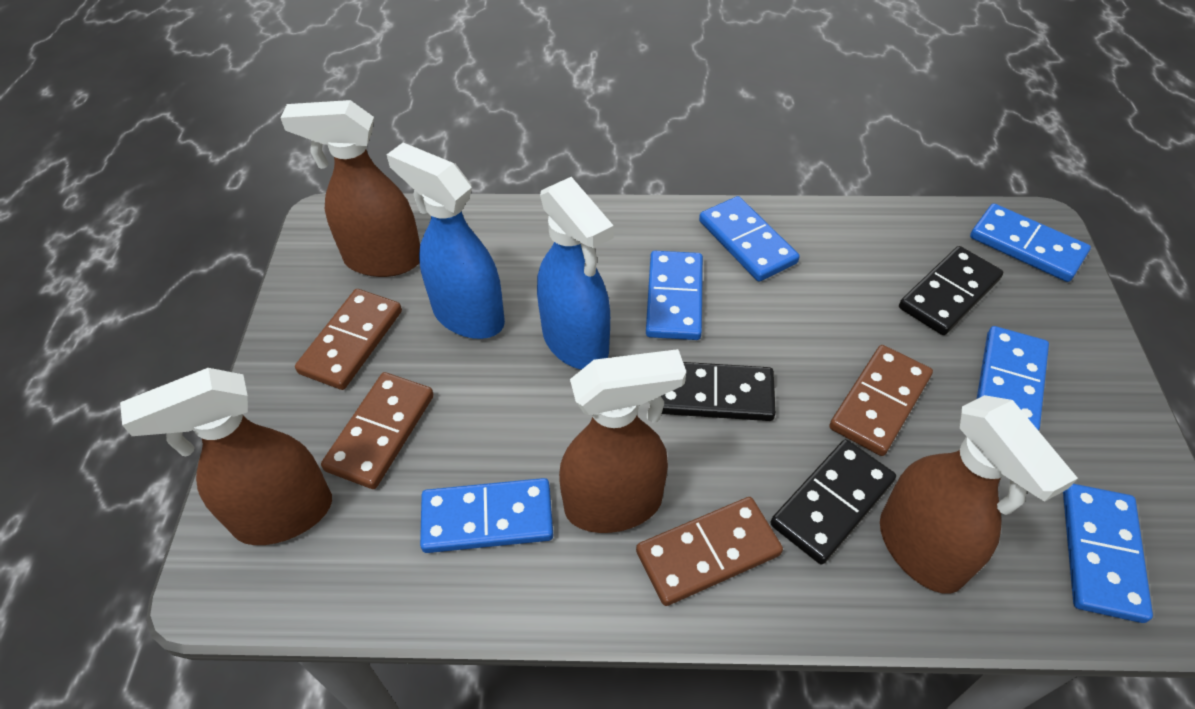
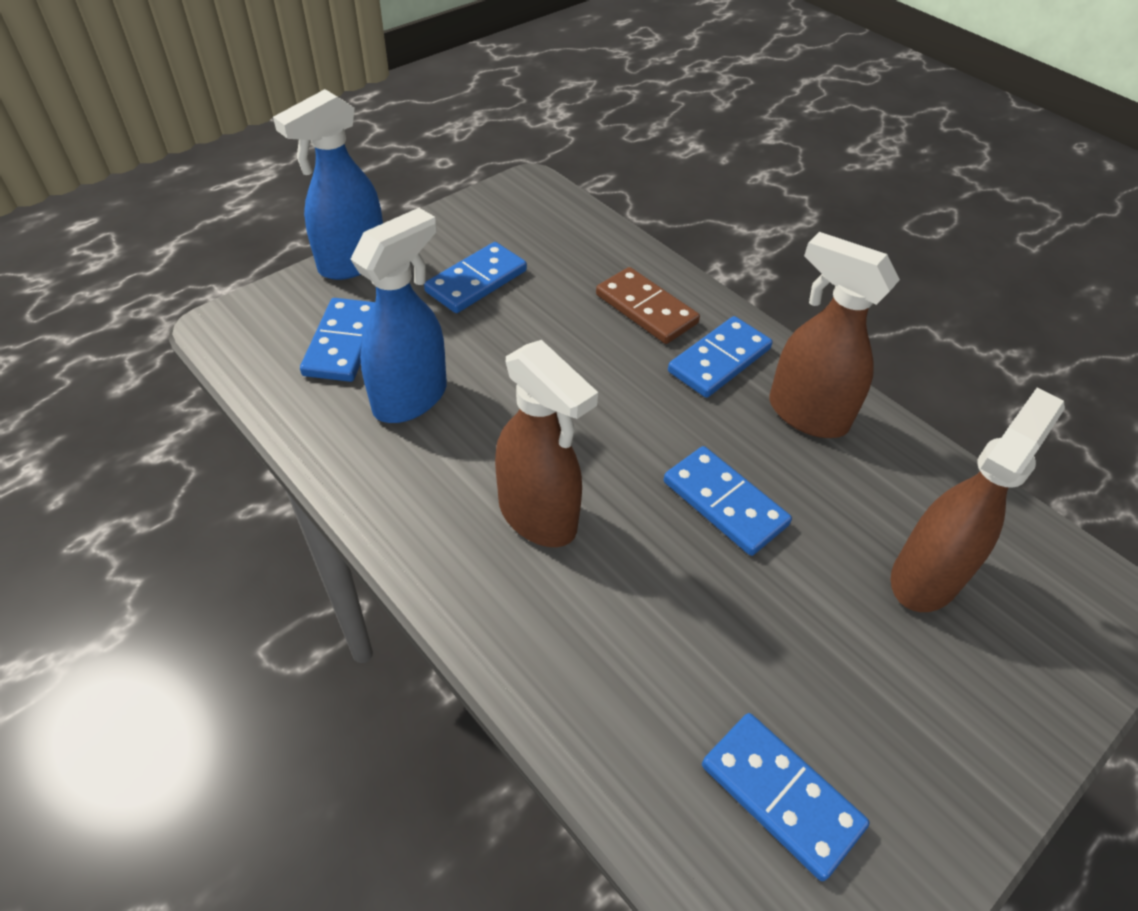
black domino: 3 -> 0
blue domino: 6 -> 5
brown domino: 4 -> 1
brown spray bottle: 4 -> 3

